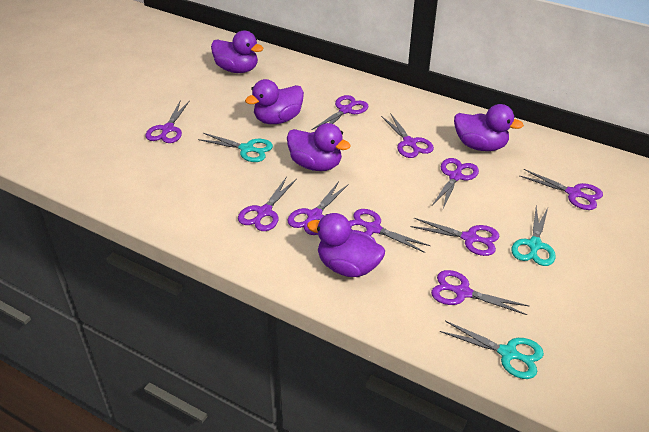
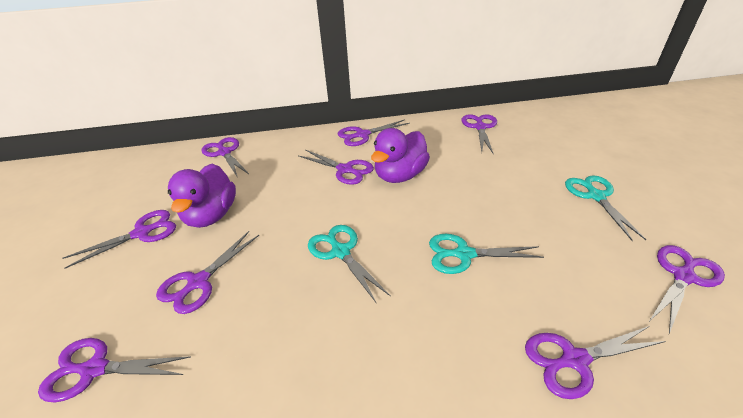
purple duck: 5 -> 2
purple scissors: 10 -> 9

